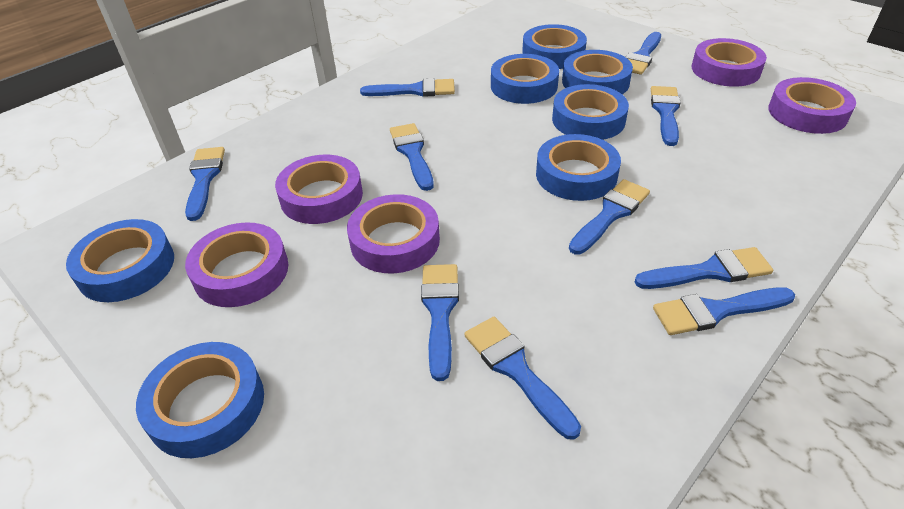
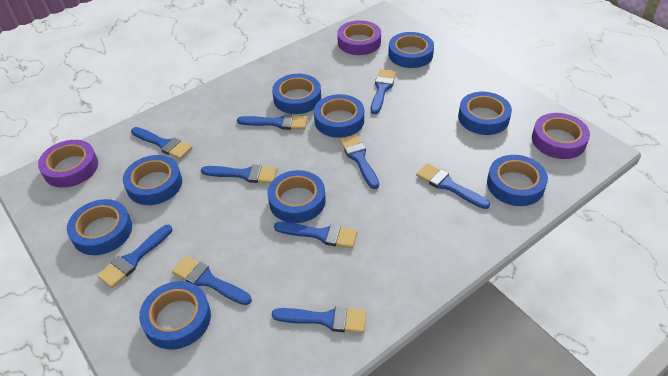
blue tape: 7 -> 9
purple tape: 5 -> 3

